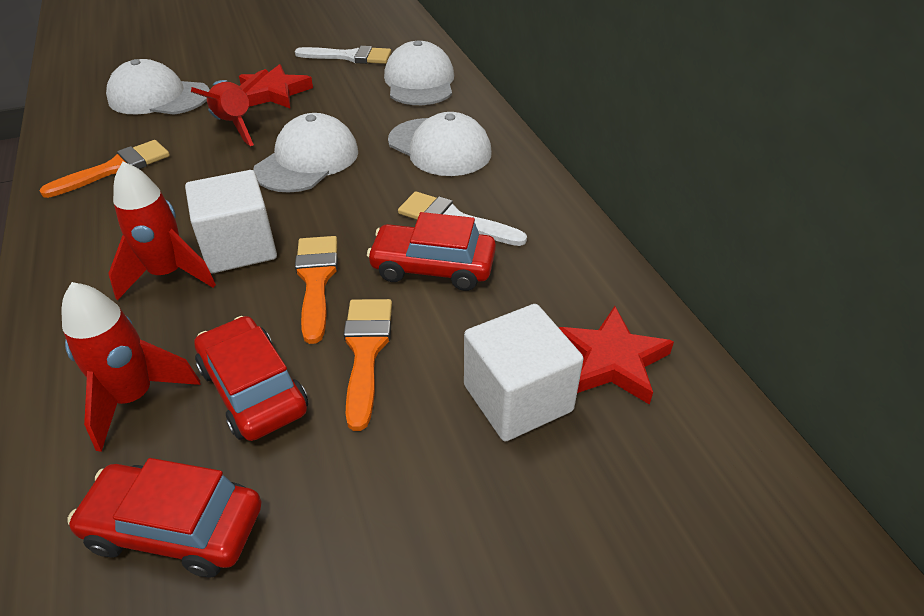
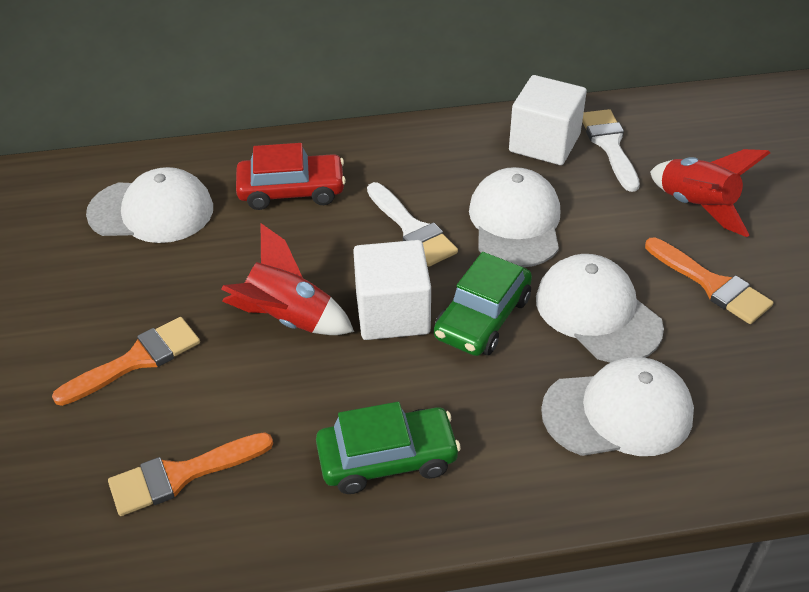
green car: 0 -> 2
red car: 3 -> 1
red rocket: 3 -> 2
red star: 2 -> 0

